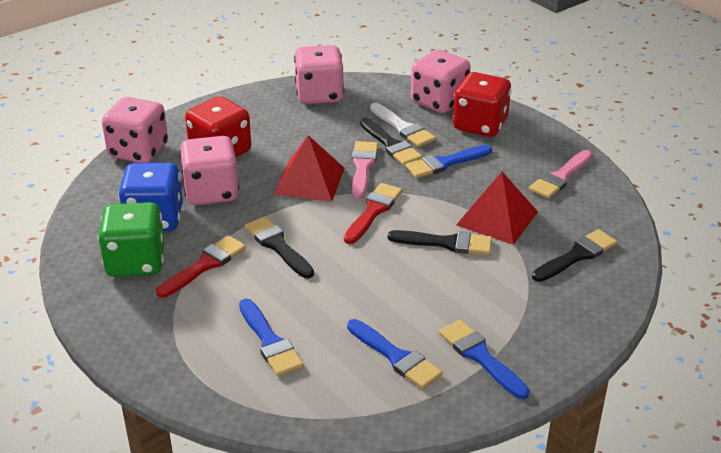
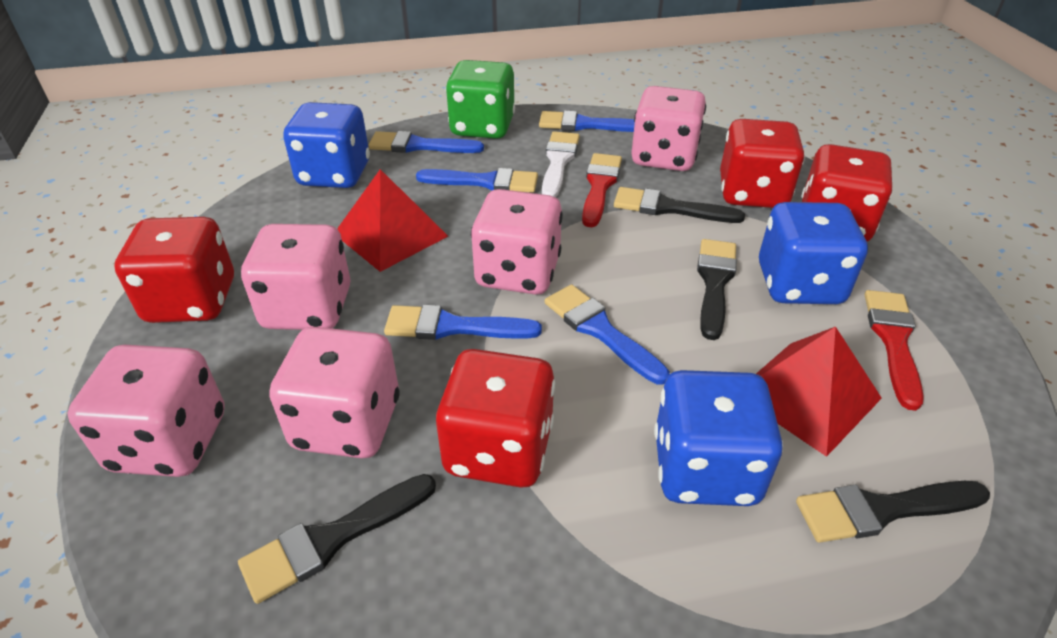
blue brush: 4 -> 5
blue dice: 1 -> 3
pink brush: 2 -> 0
pink dice: 4 -> 5
red dice: 2 -> 4

